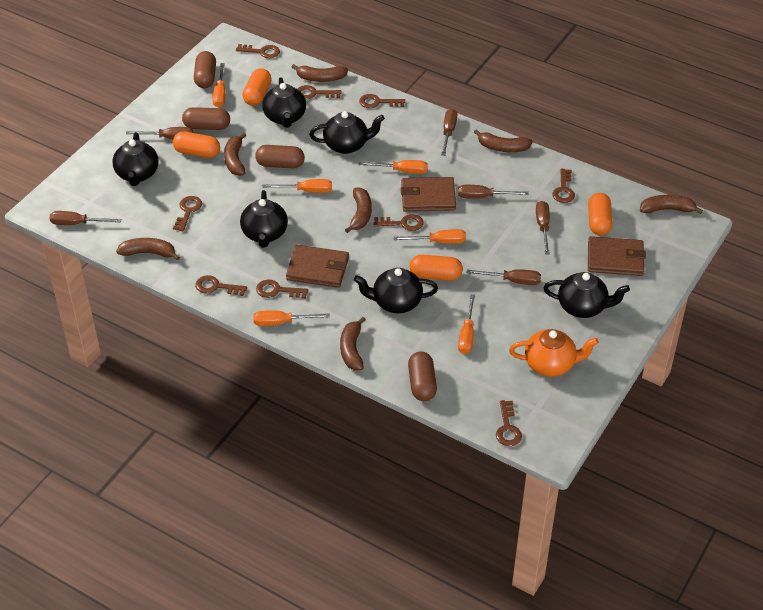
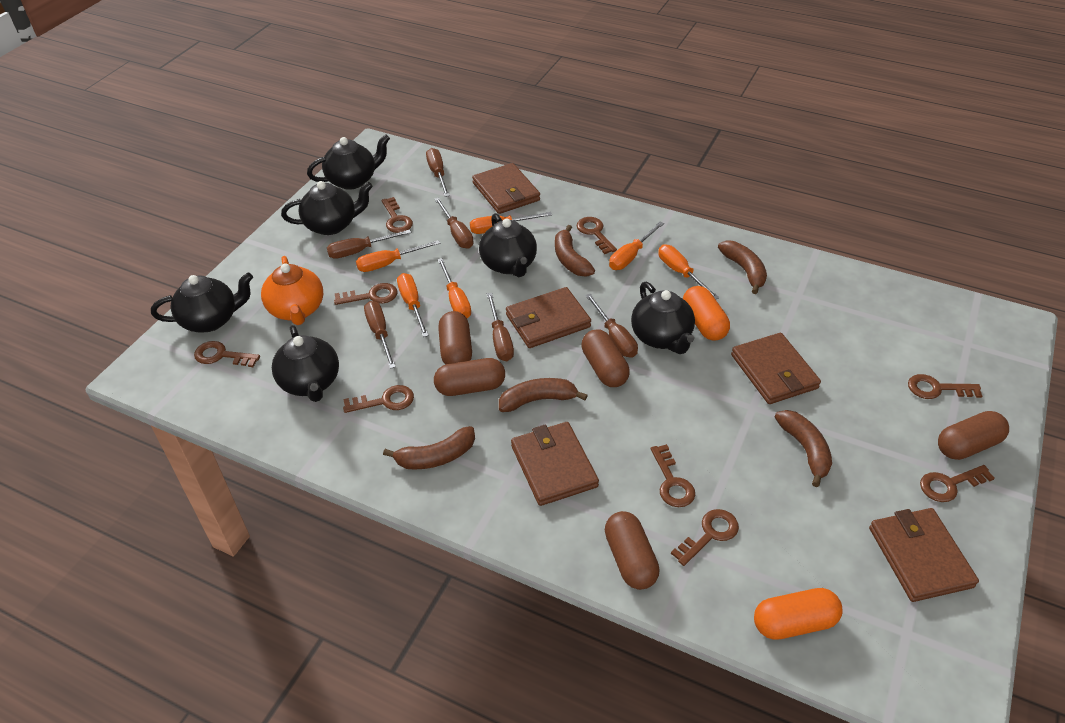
brown banana: 7 -> 5
brown capsule: 4 -> 5
brown wallet: 3 -> 5
orange capsule: 4 -> 2

